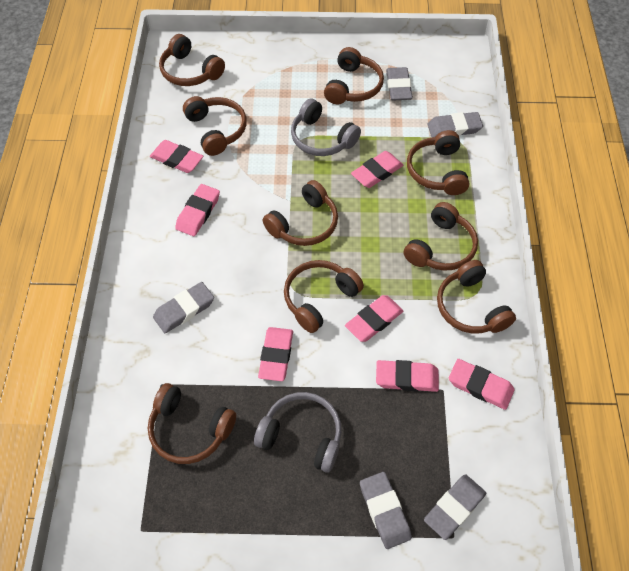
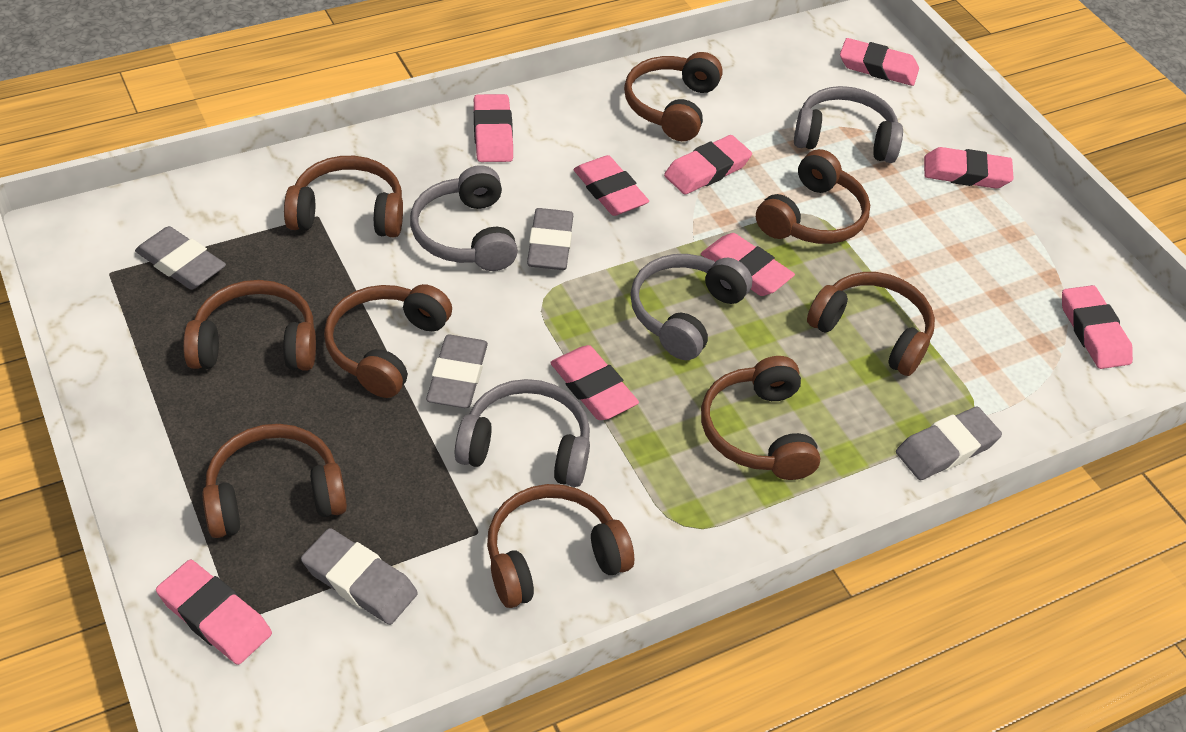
grey headphones: 2 -> 4
pink eraser: 7 -> 9

